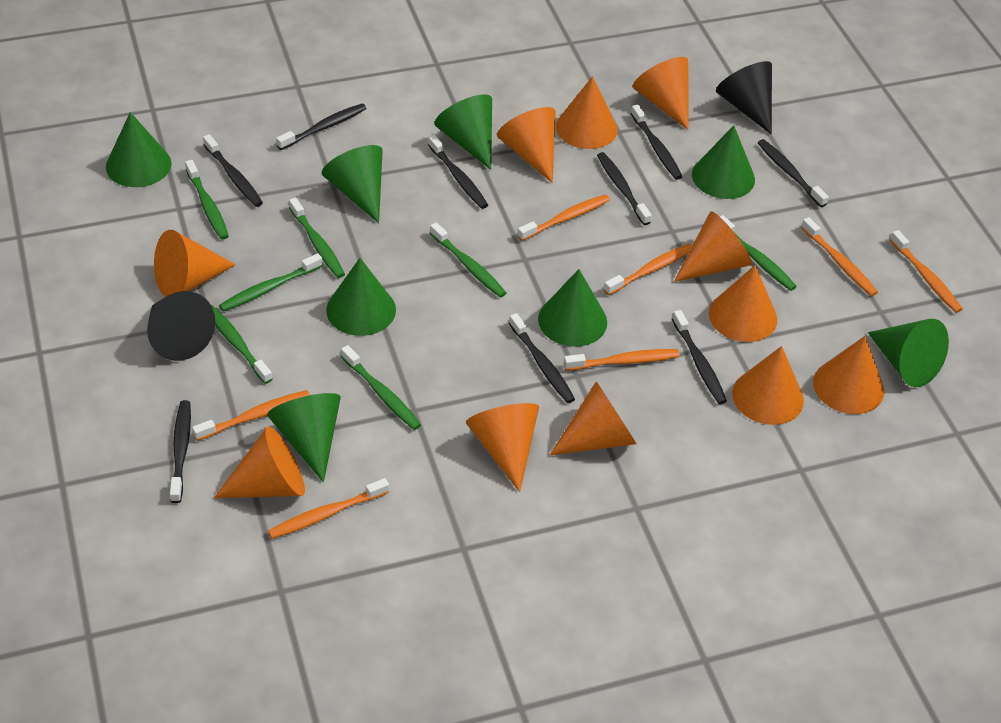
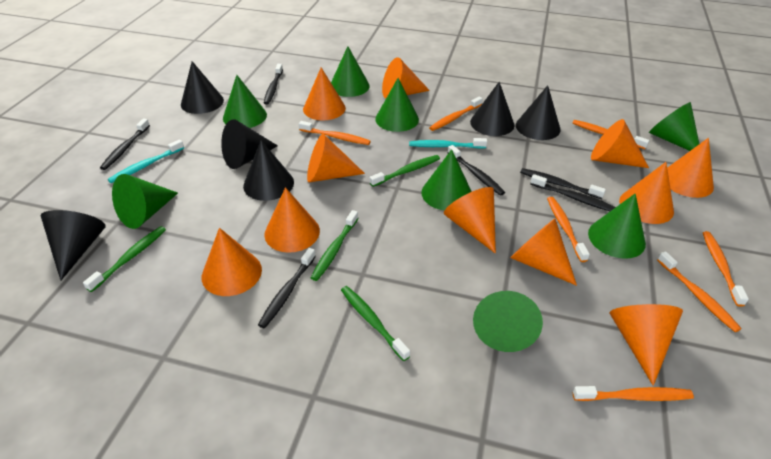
black cone: 2 -> 6
black toothbrush: 9 -> 6
green toothbrush: 7 -> 4
turquoise toothbrush: 0 -> 2

